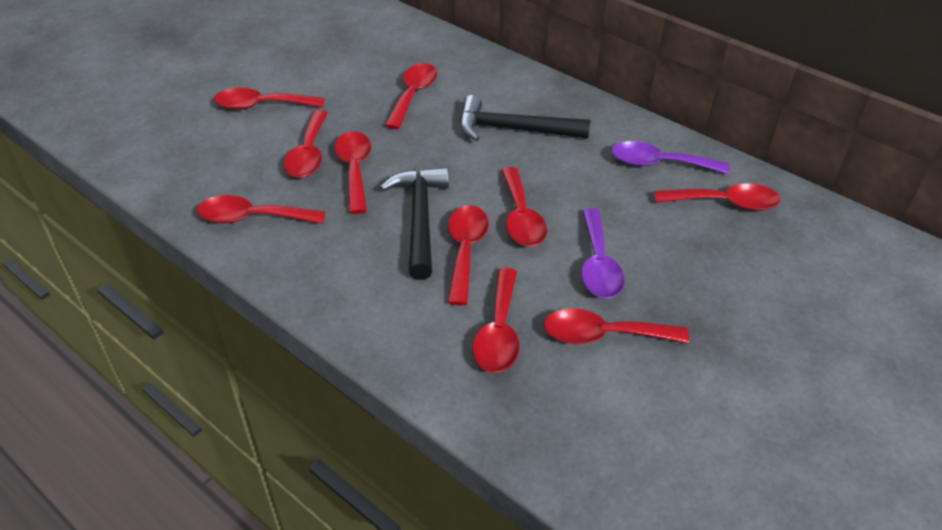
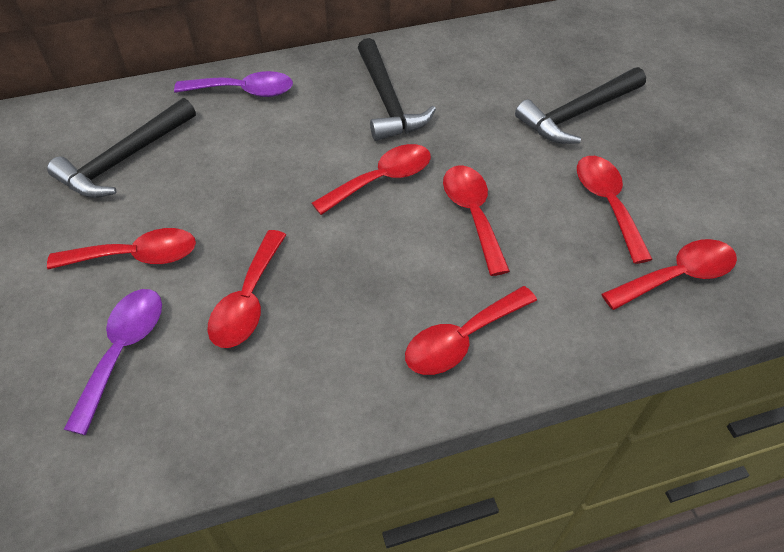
black hammer: 2 -> 3
red spoon: 10 -> 7

